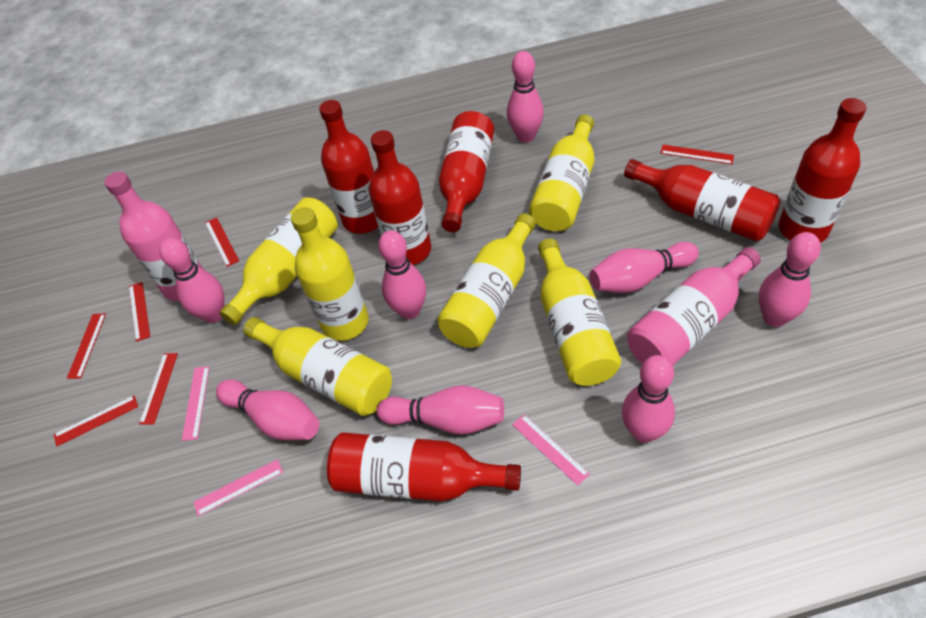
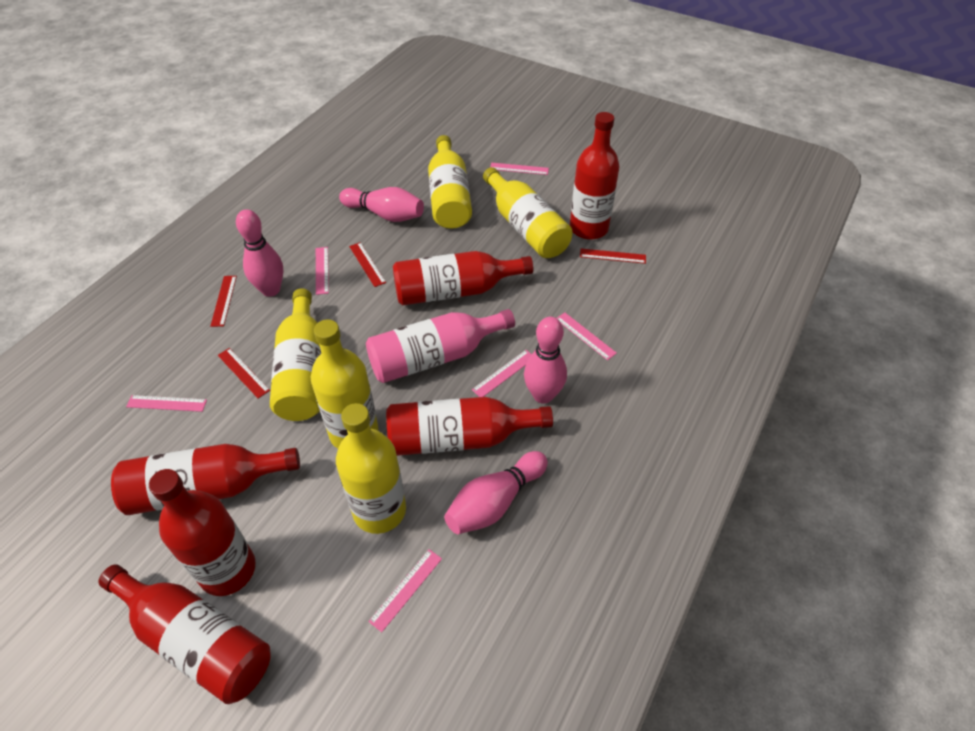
pink bottle: 2 -> 1
pink bowling pin: 8 -> 4
pink ruler: 3 -> 6
red ruler: 6 -> 4
yellow bottle: 6 -> 5

